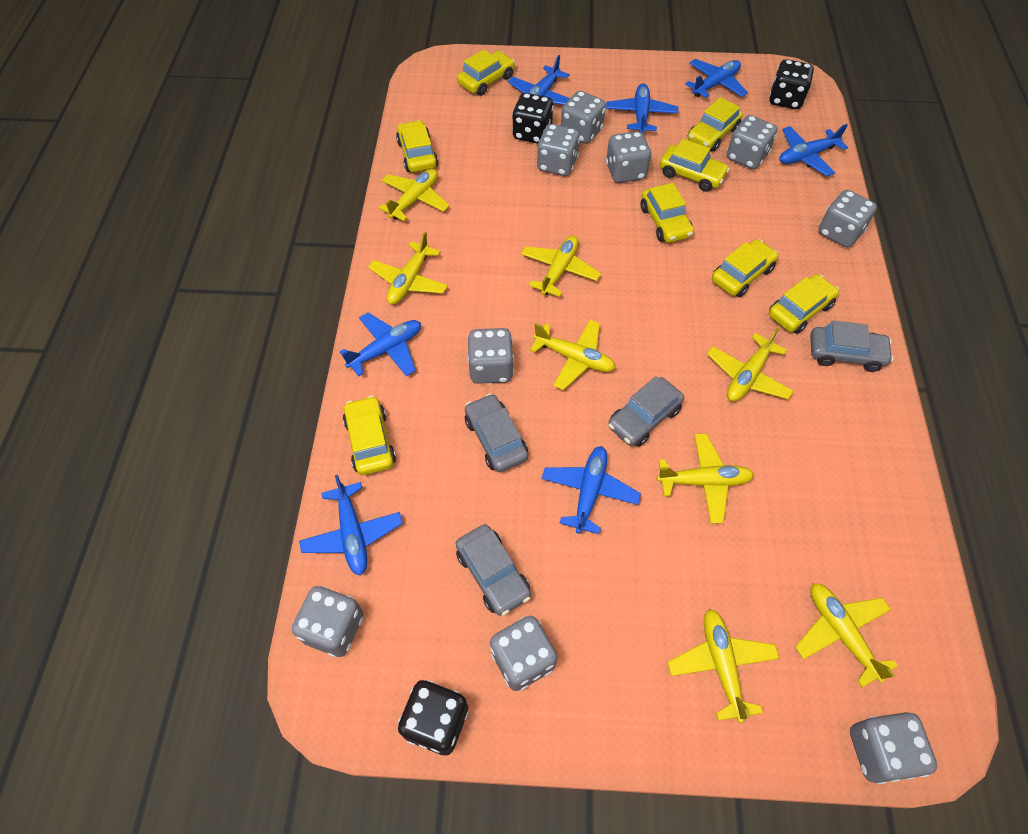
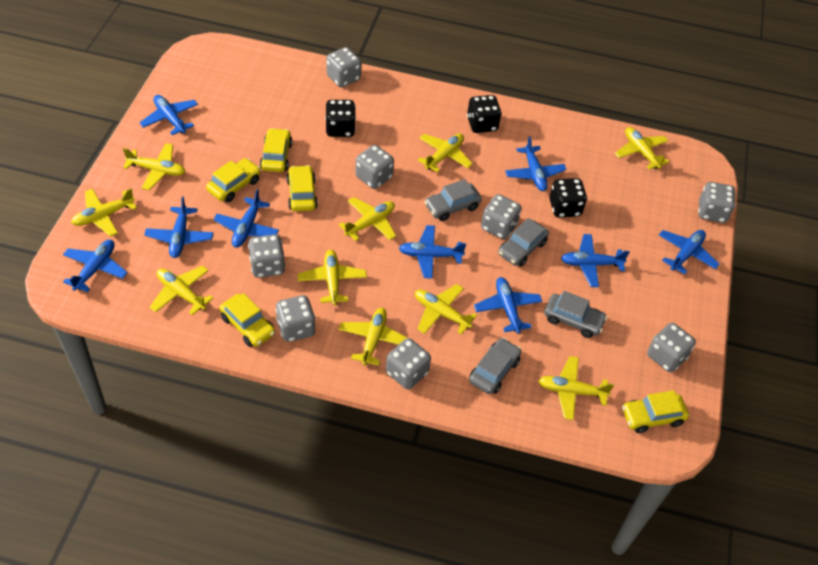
blue plane: 7 -> 9
grey dice: 9 -> 8
yellow car: 8 -> 5
yellow plane: 8 -> 10

